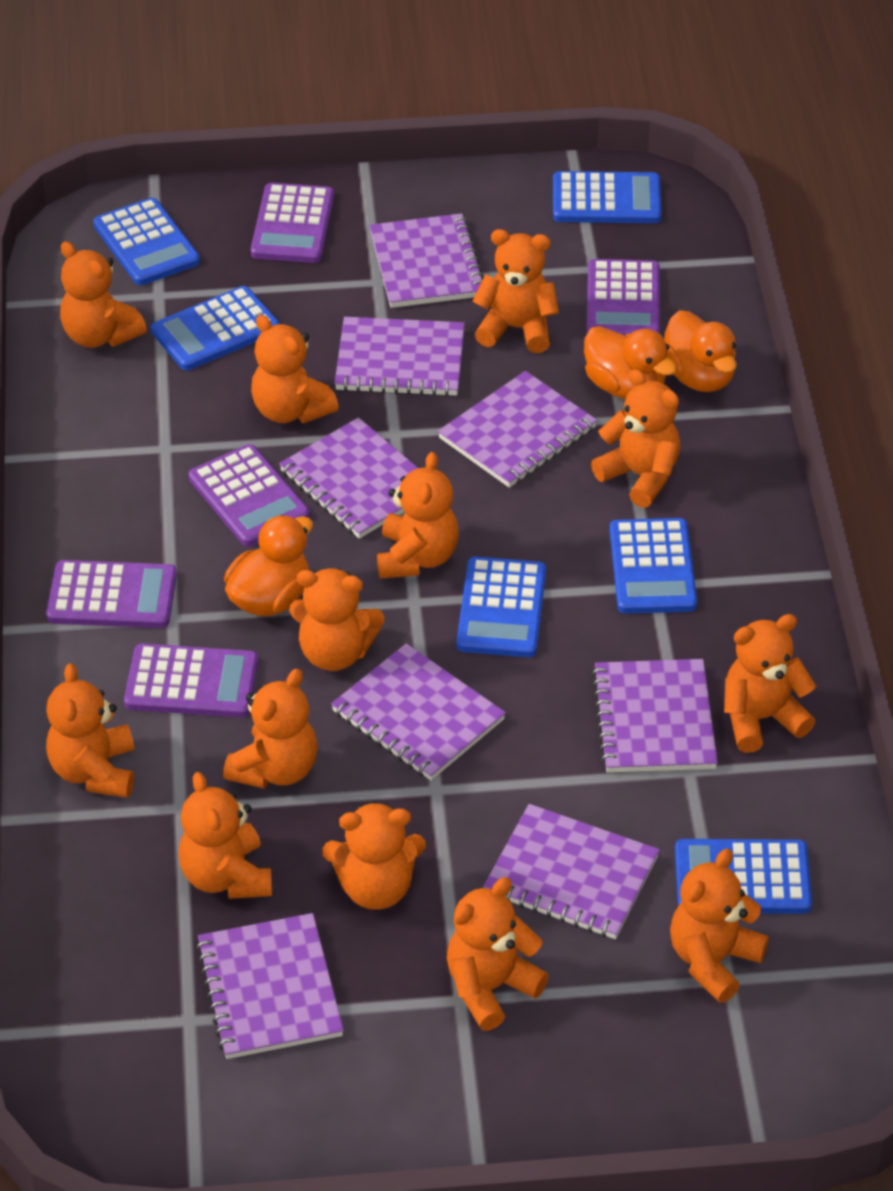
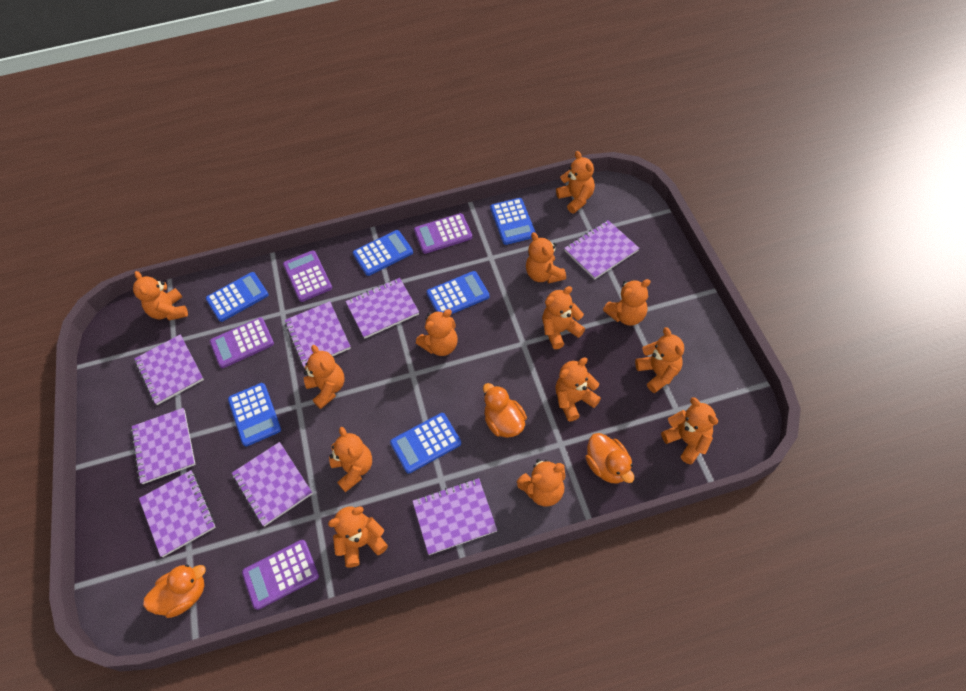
purple calculator: 5 -> 4

